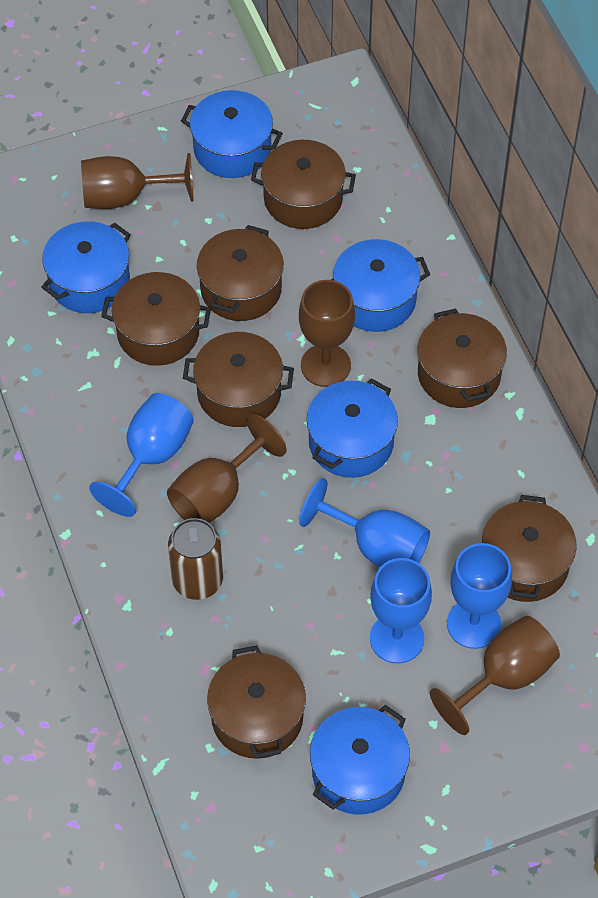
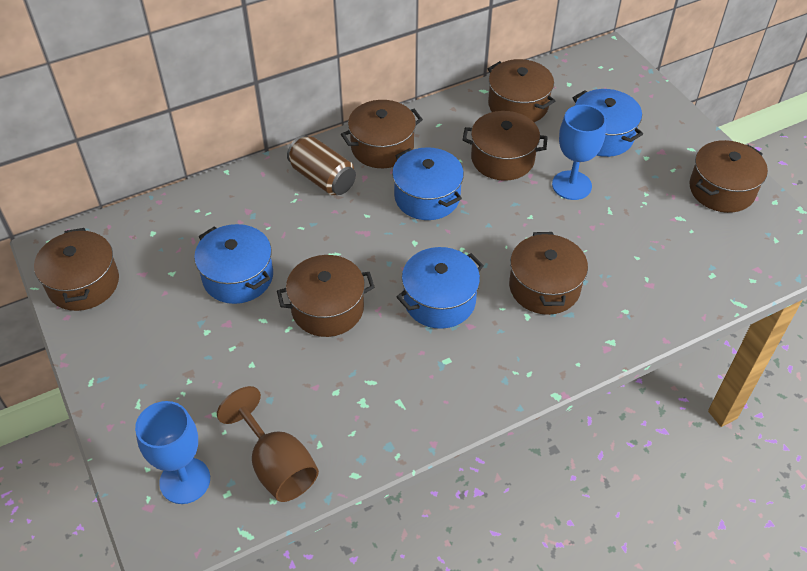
blue goblet: 4 -> 2
blue pot: 5 -> 4
brown goblet: 4 -> 1

